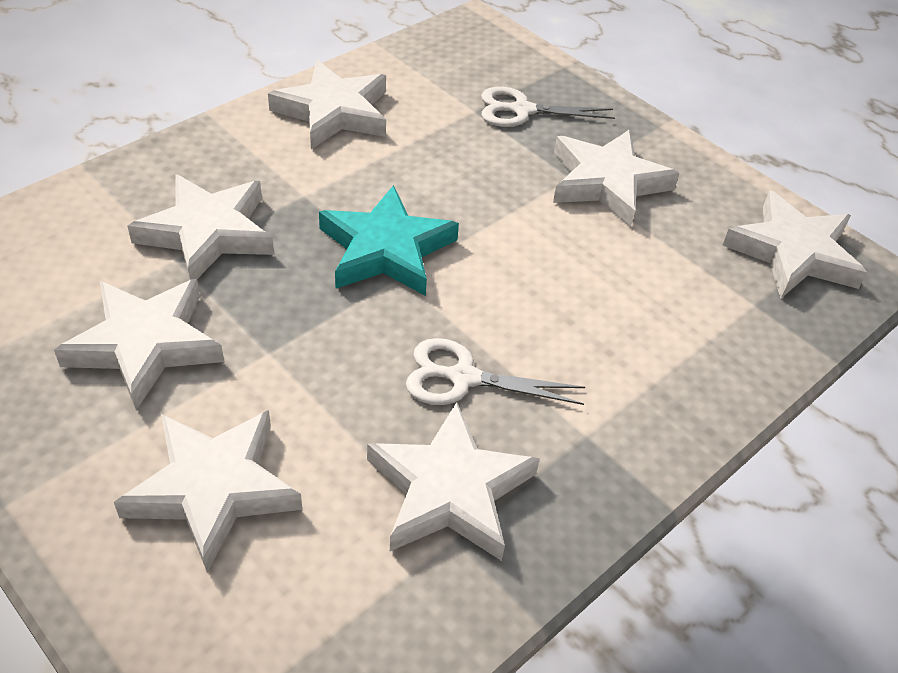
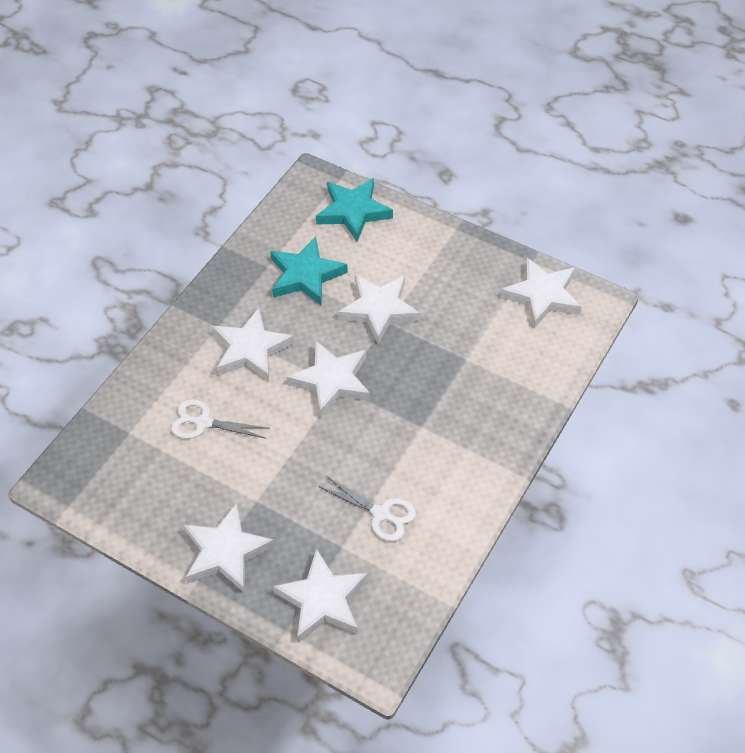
turquoise star: 1 -> 2
white star: 7 -> 6

